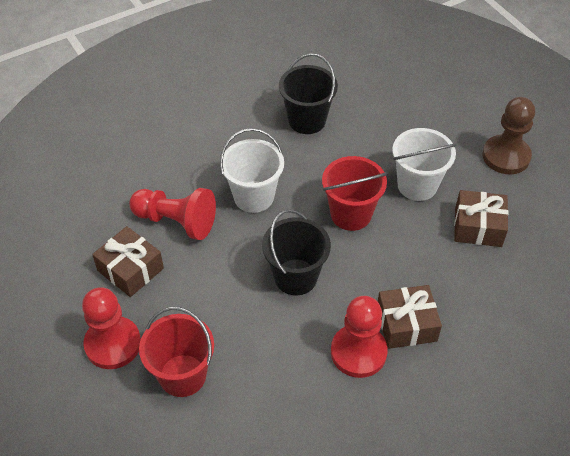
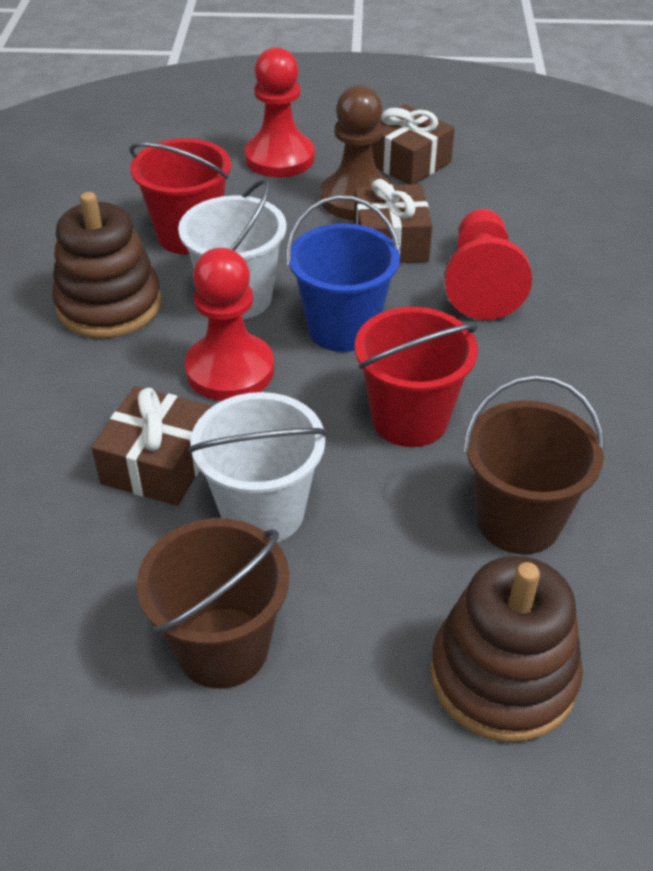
black bucket: 2 -> 0
blue bucket: 0 -> 1
brown bucket: 0 -> 2
brown stacking toy: 0 -> 2

